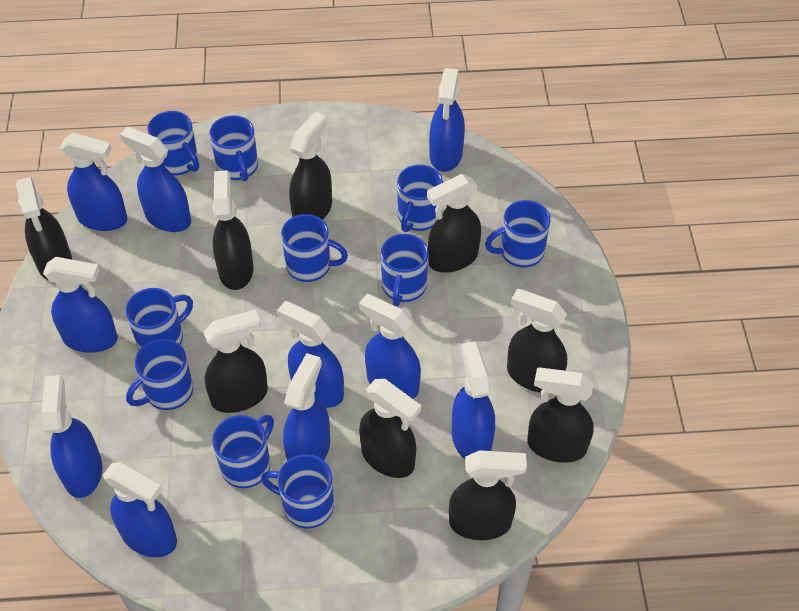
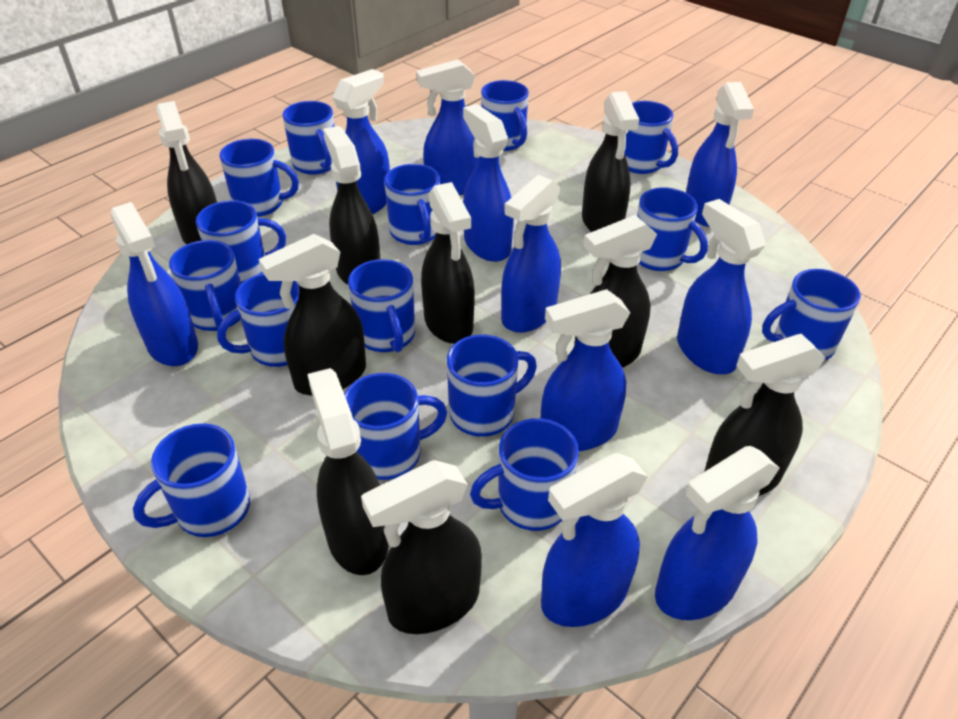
blue mug: 10 -> 15

